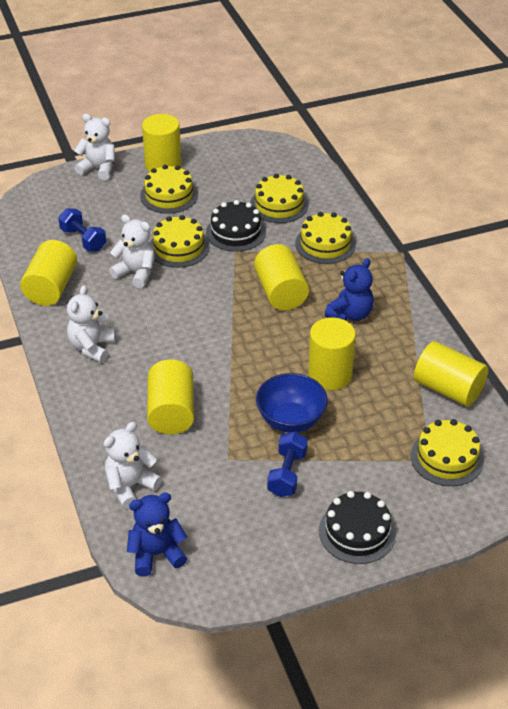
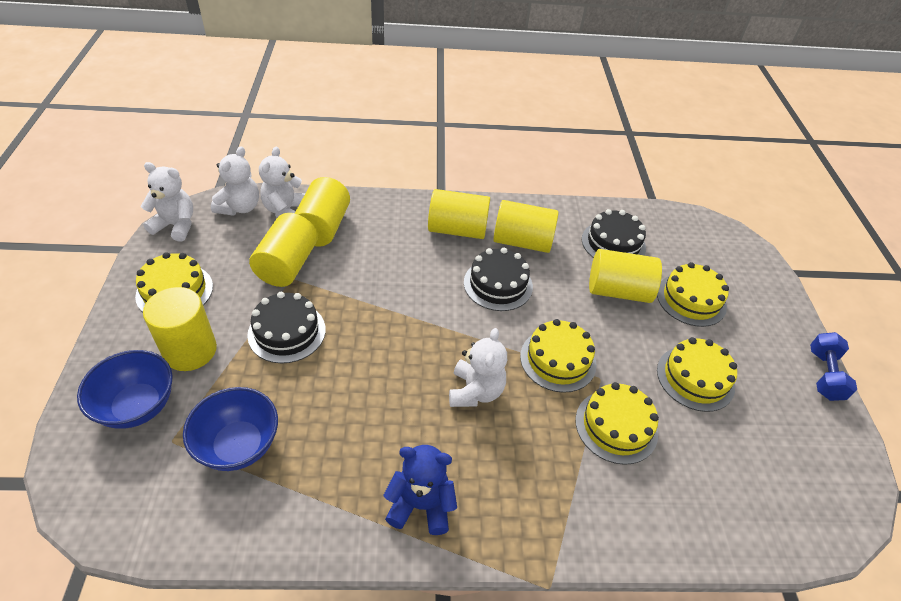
black cake: 2 -> 3
blue bowl: 1 -> 2
blue dumbbell: 2 -> 1
blue teddy bear: 2 -> 1

